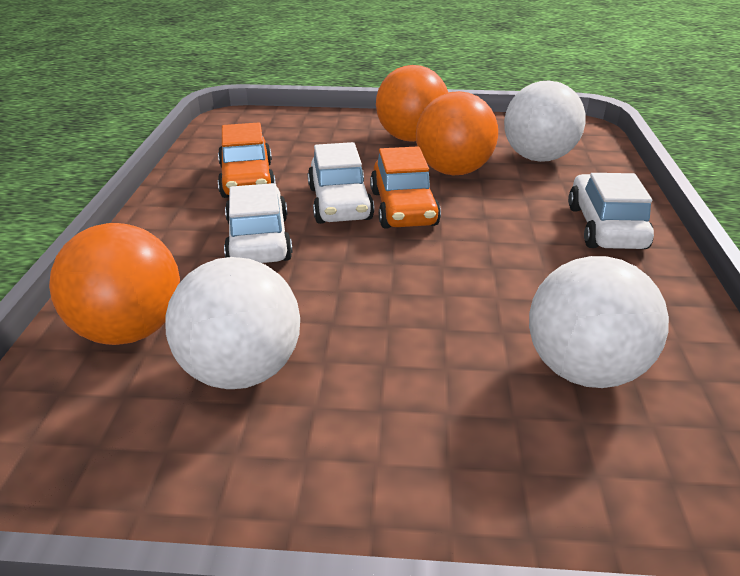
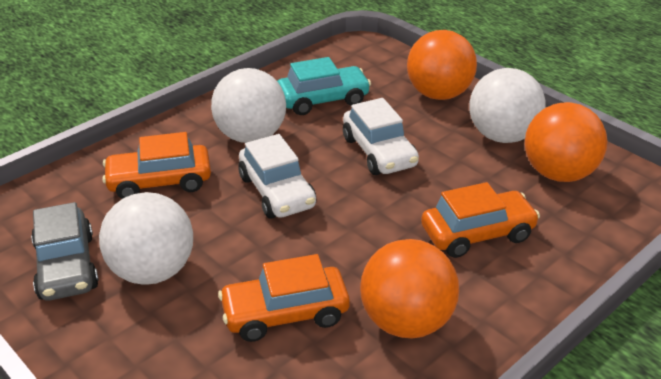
grey car: 0 -> 1
orange car: 2 -> 3
turquoise car: 0 -> 1
white car: 3 -> 2

